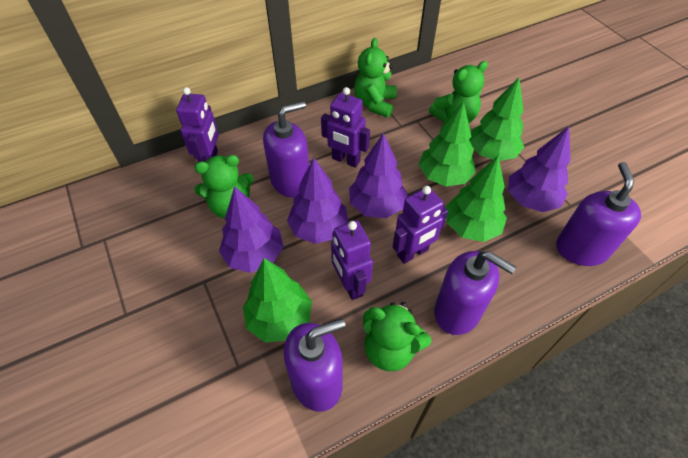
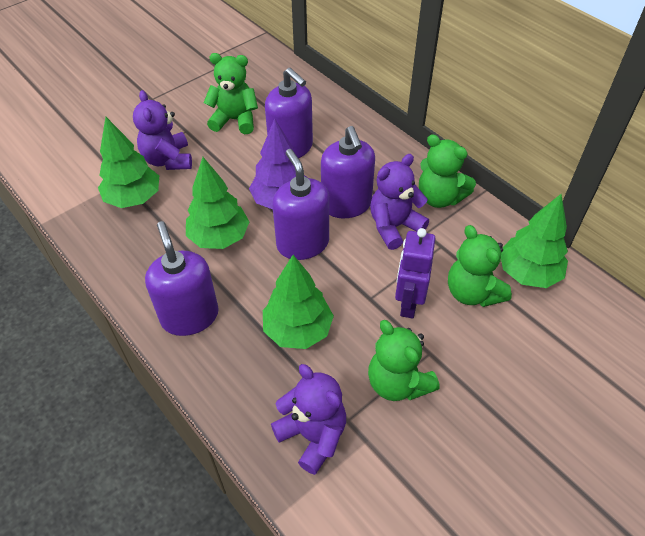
purple robot: 4 -> 1
purple teddy bear: 0 -> 3
purple tree: 4 -> 1

